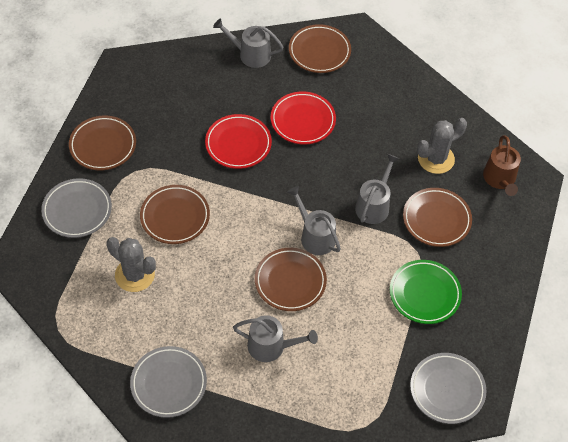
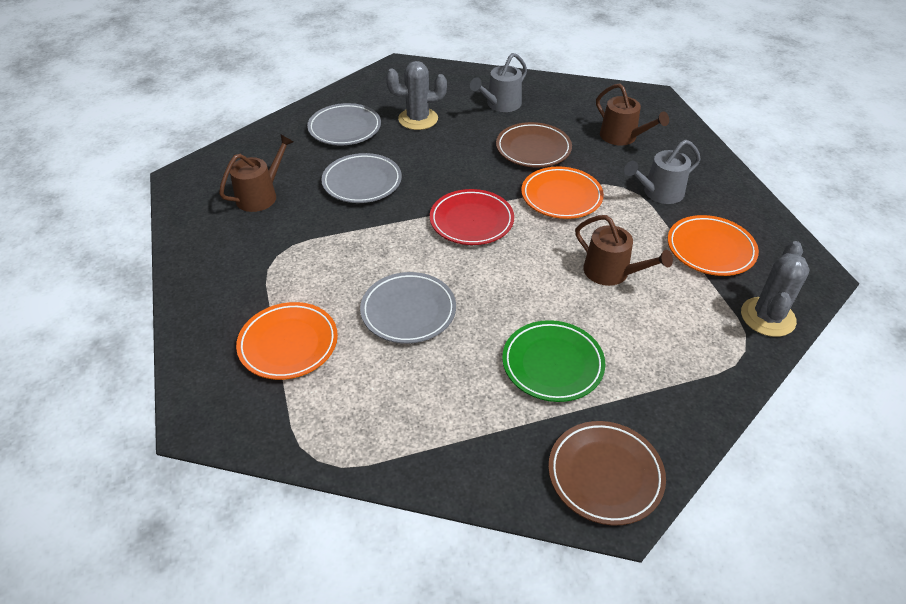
brown plate: 5 -> 2
brown watering can: 1 -> 3
grey watering can: 4 -> 2
orange plate: 0 -> 3
red plate: 2 -> 1

